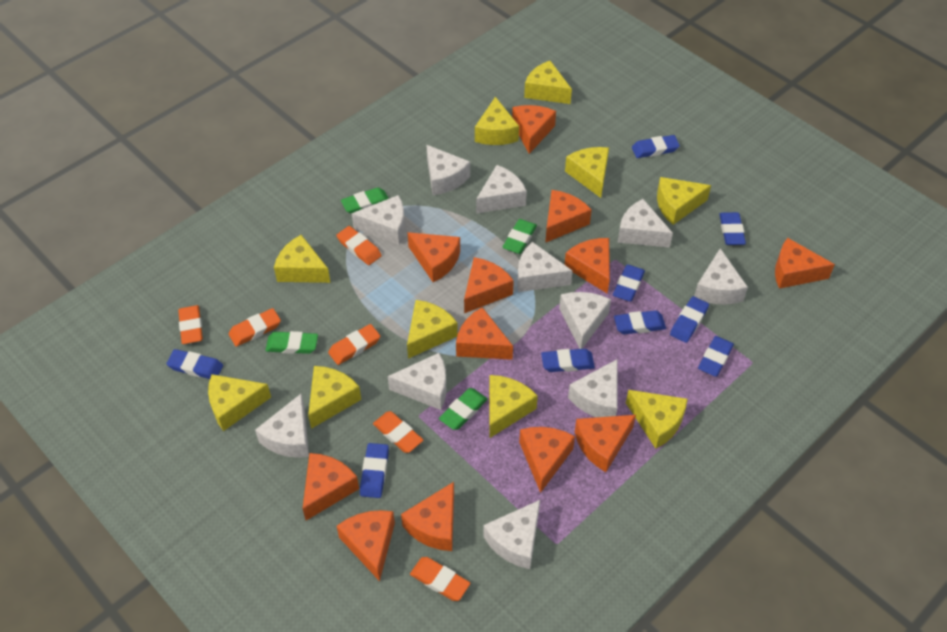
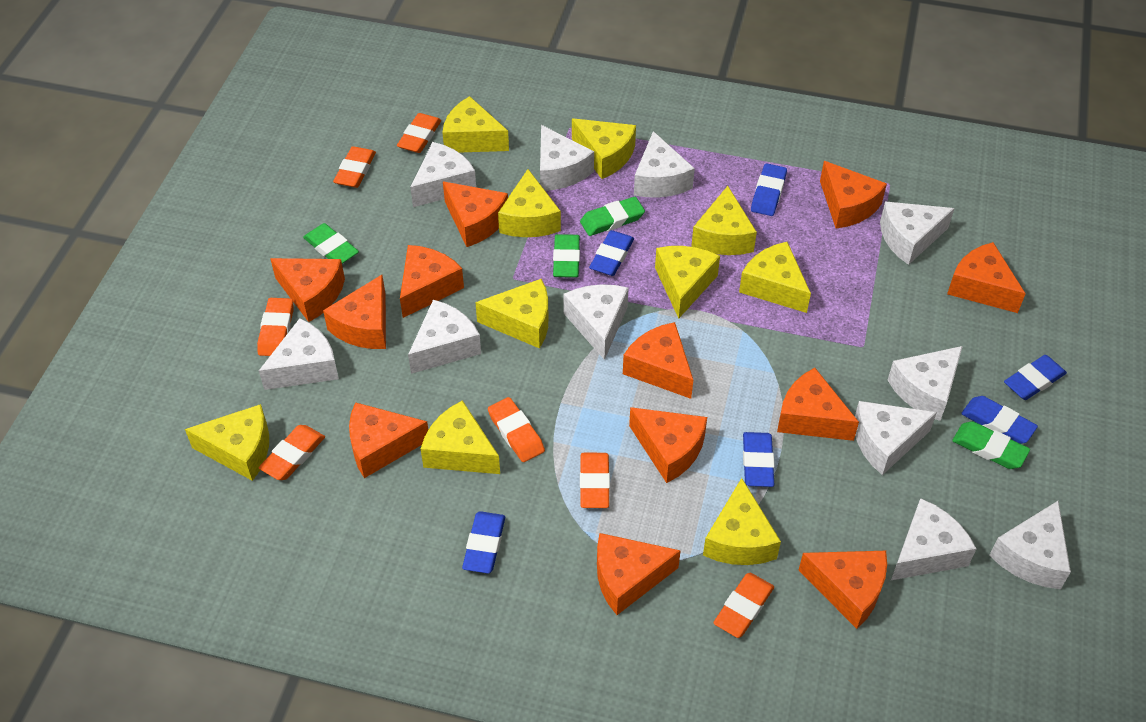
blue eraser: 9 -> 6
orange eraser: 6 -> 7

